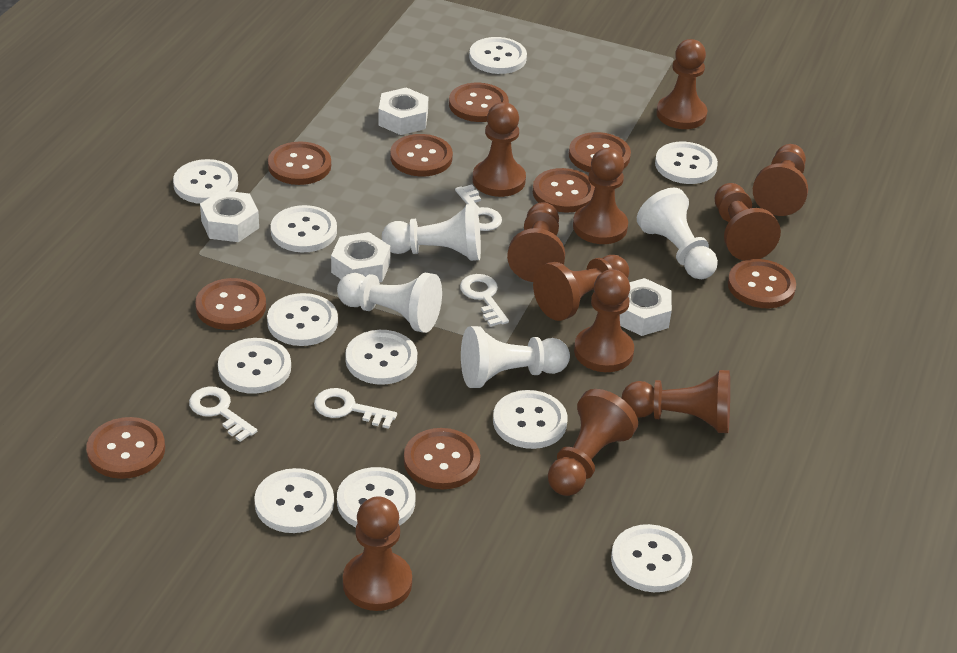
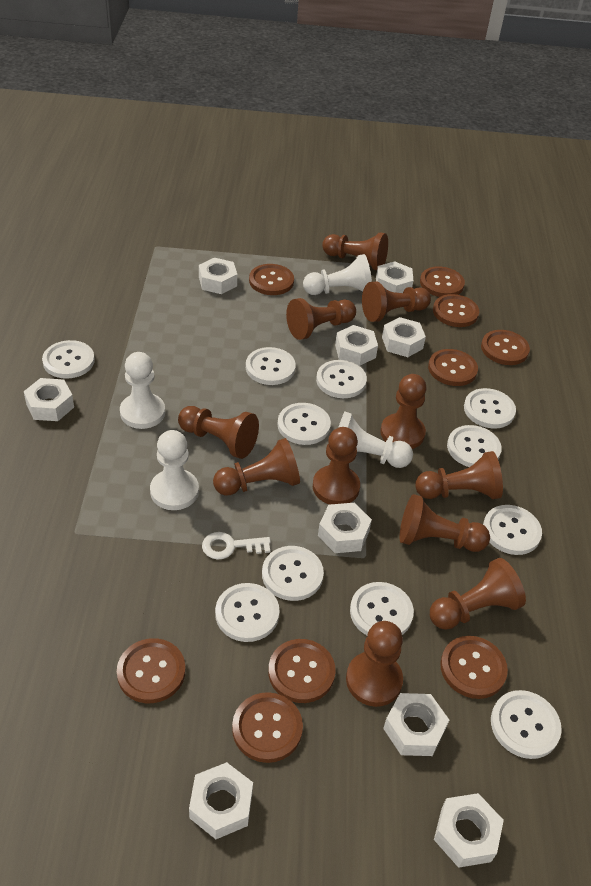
white key: 4 -> 1
white nut: 4 -> 9

